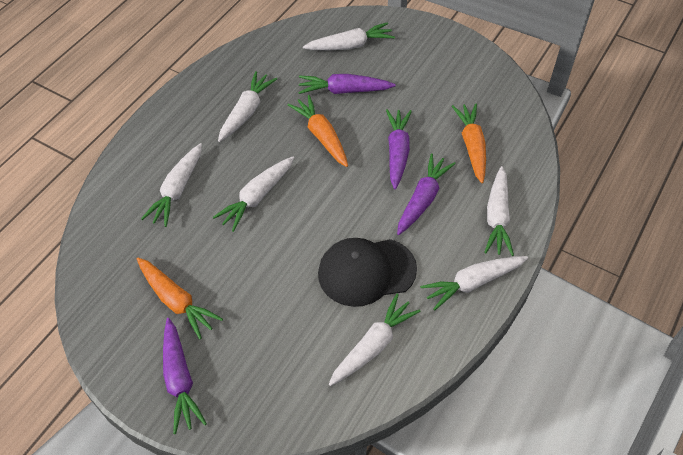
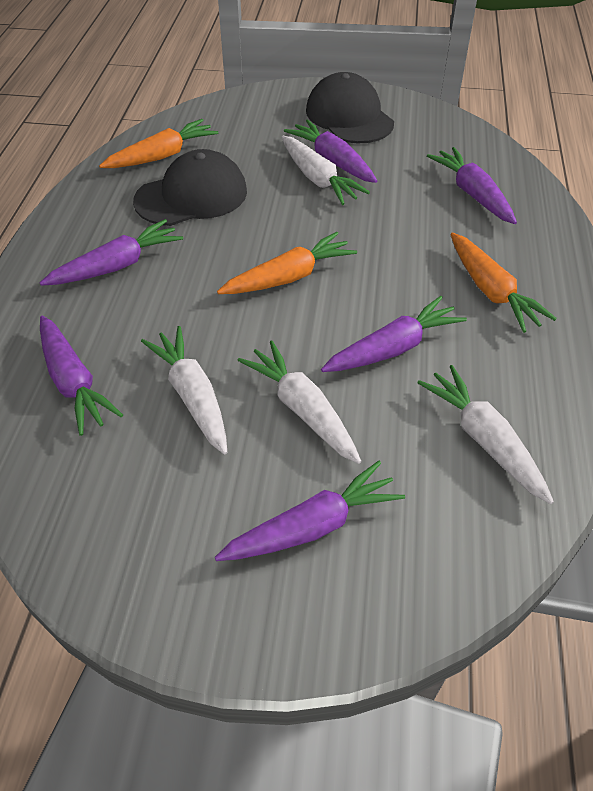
black cap: 1 -> 2
purple carrot: 4 -> 6
white carrot: 7 -> 4

